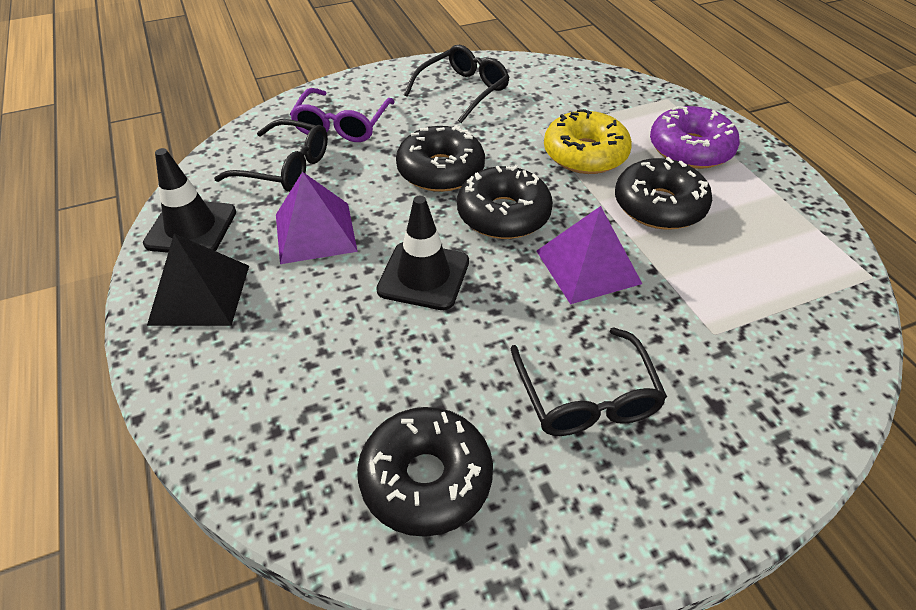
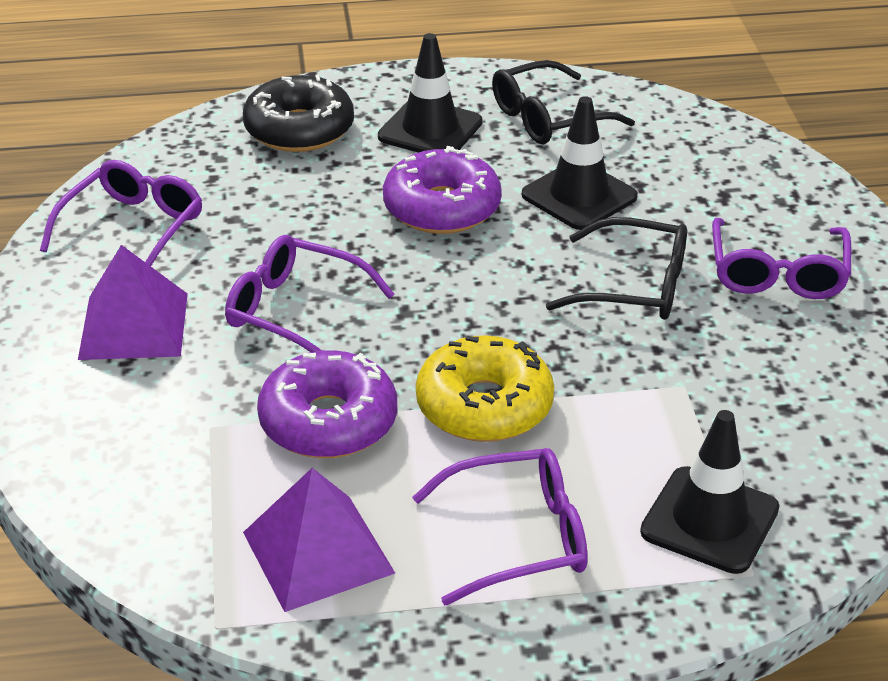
black donut: 4 -> 1
black glasses: 3 -> 2
black pyramid: 1 -> 0
black traffic cone: 2 -> 3
purple donut: 1 -> 2
purple glasses: 1 -> 4

